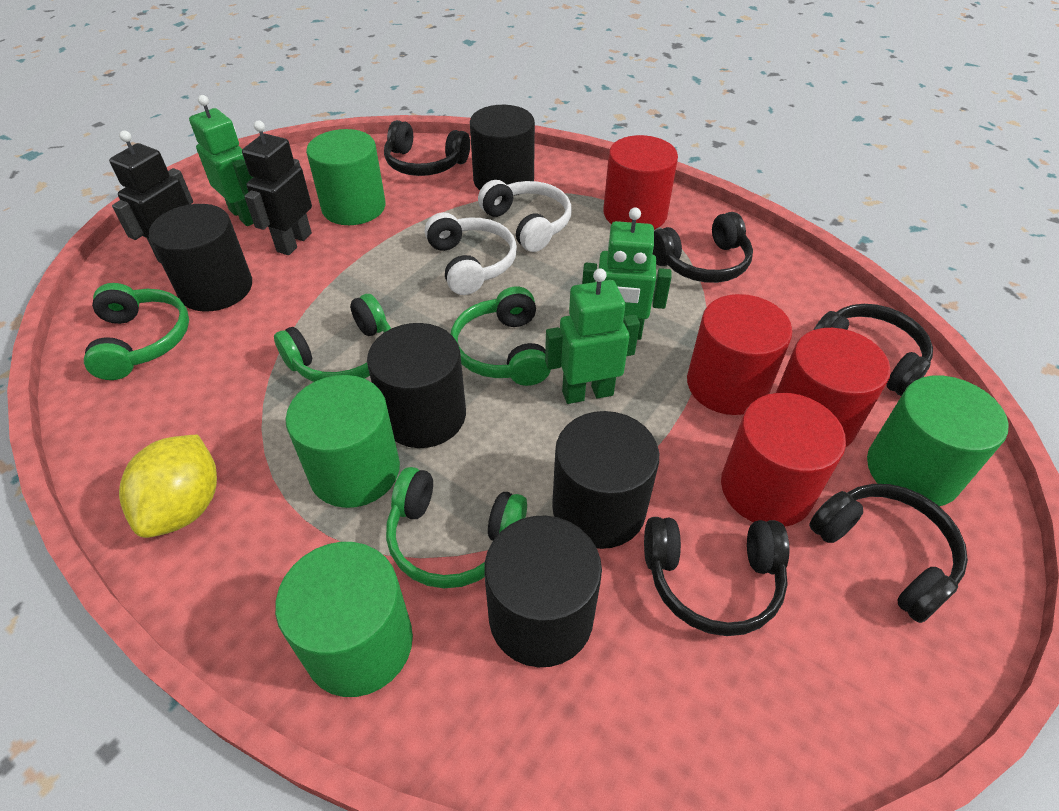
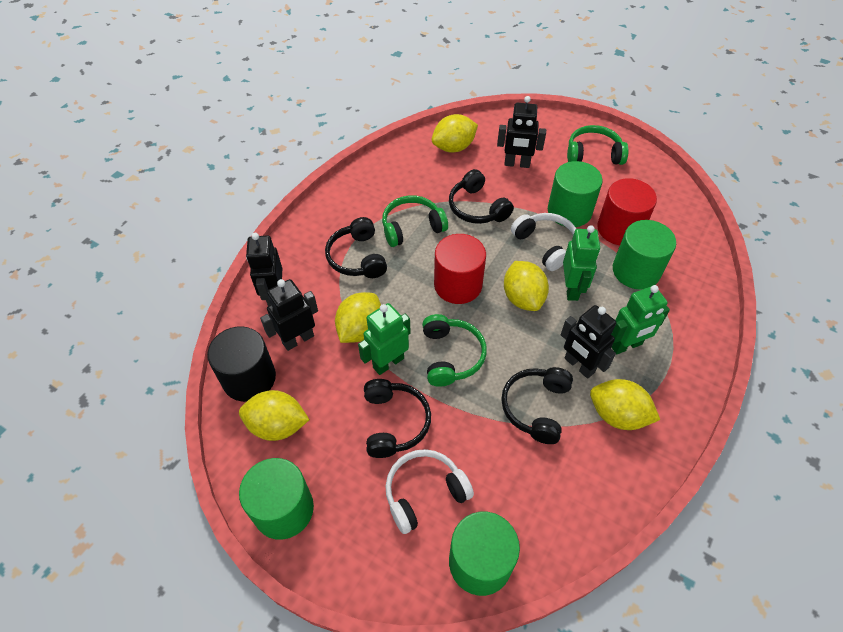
black cylinder: 5 -> 1
black headphones: 5 -> 4
black robot: 2 -> 4
green headphones: 4 -> 3
red cylinder: 4 -> 2
yellow lemon: 1 -> 5

